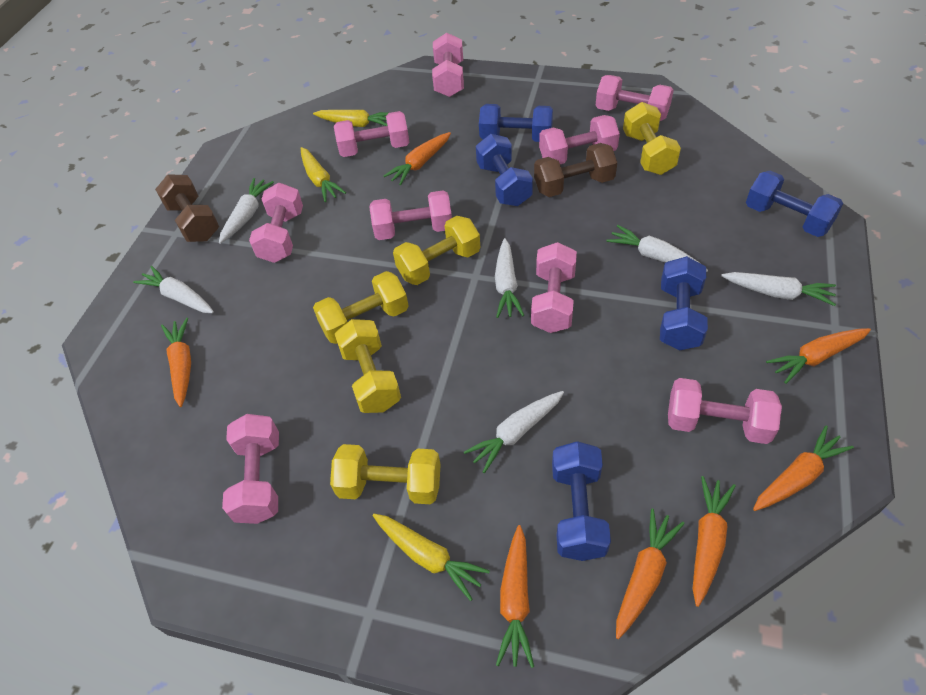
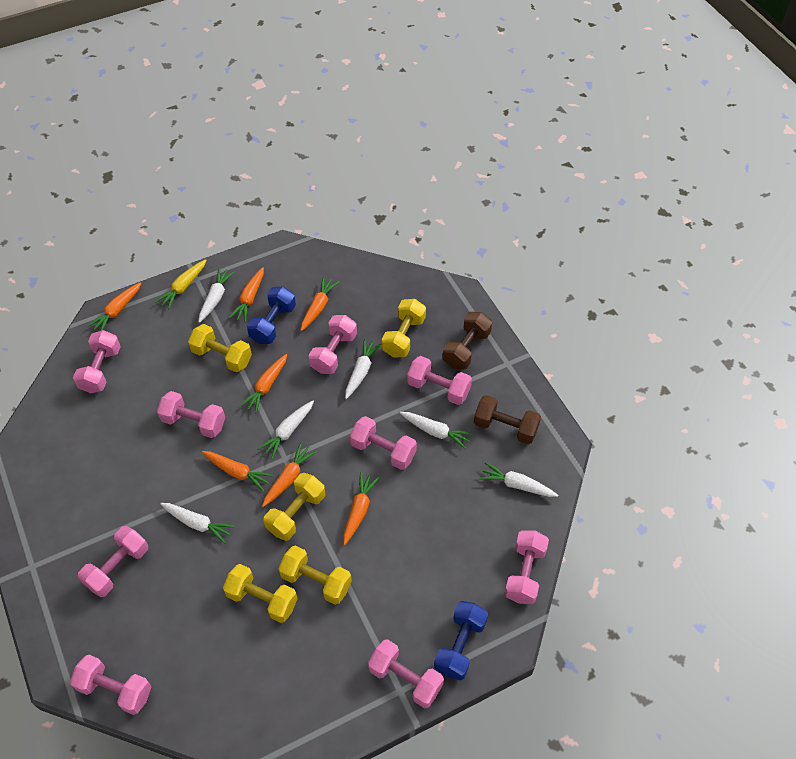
blue dumbbell: 5 -> 2
yellow carrot: 3 -> 1

